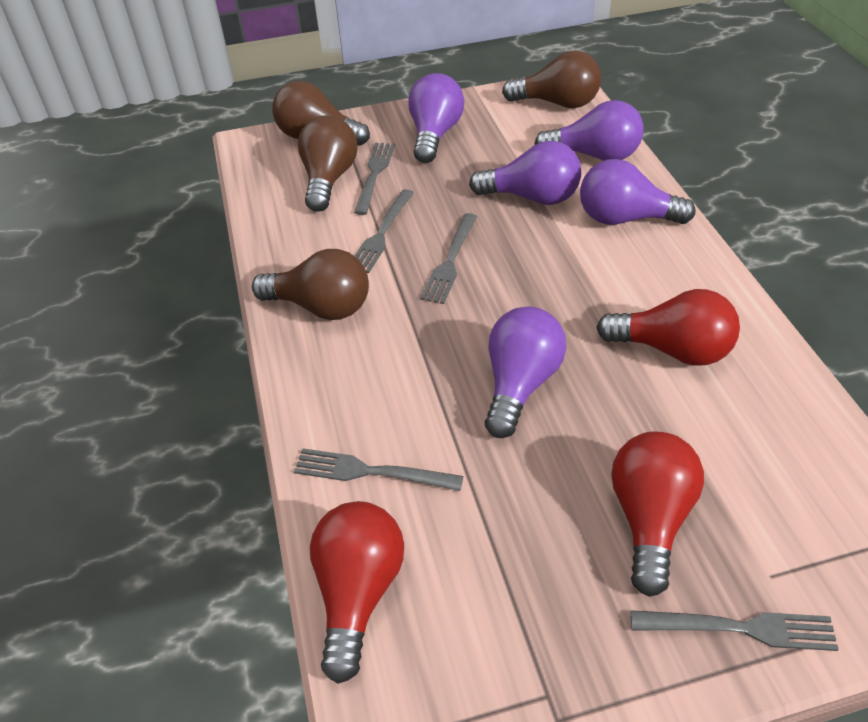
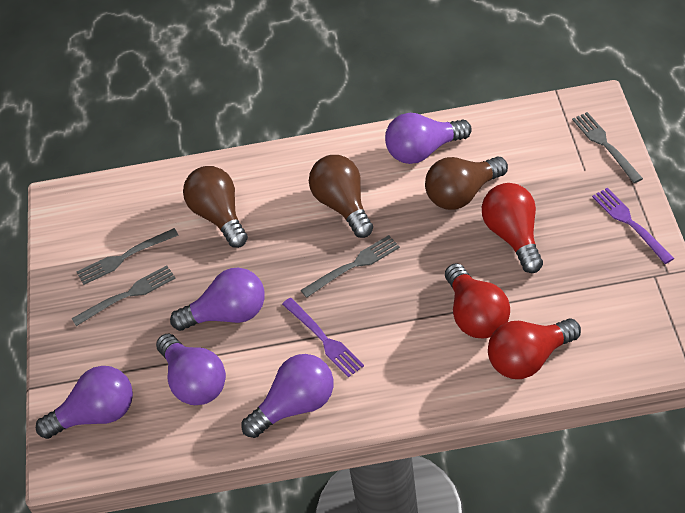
brown light bulb: 4 -> 3
grey fork: 5 -> 4
purple fork: 0 -> 2

